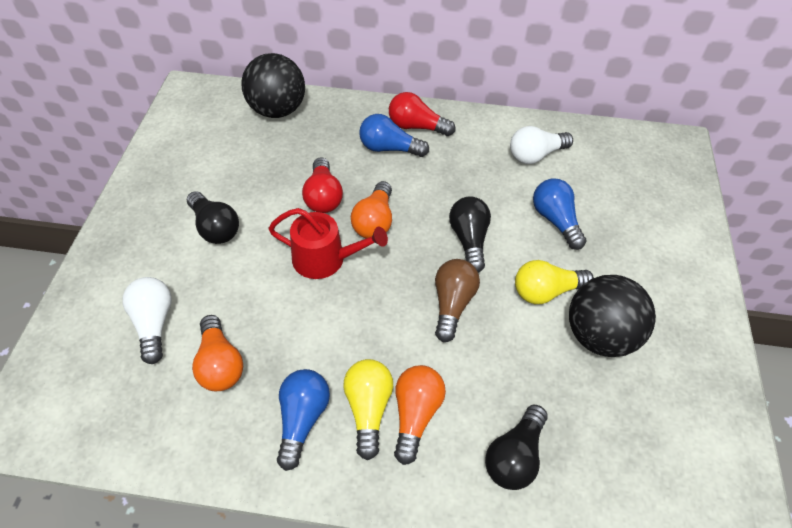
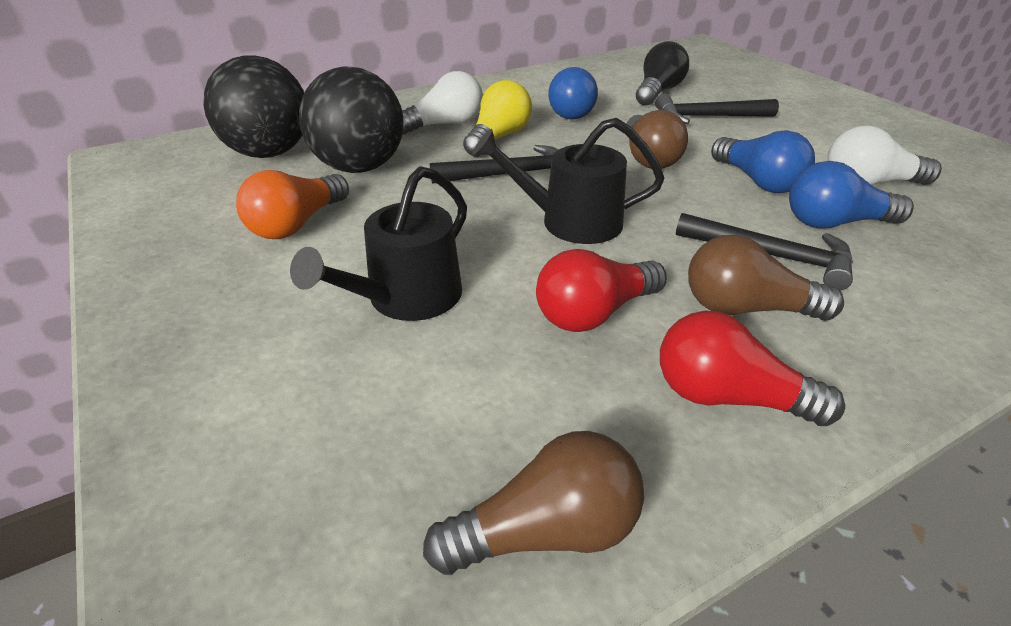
black hammer: 0 -> 3
black light bulb: 3 -> 1
black watering can: 0 -> 2
brown light bulb: 1 -> 3
orange light bulb: 3 -> 1
red watering can: 1 -> 0
yellow light bulb: 2 -> 1

